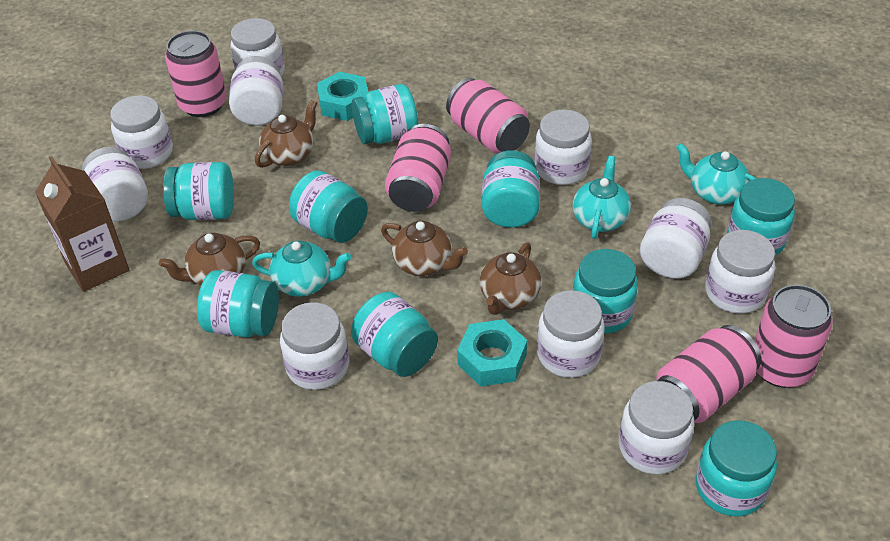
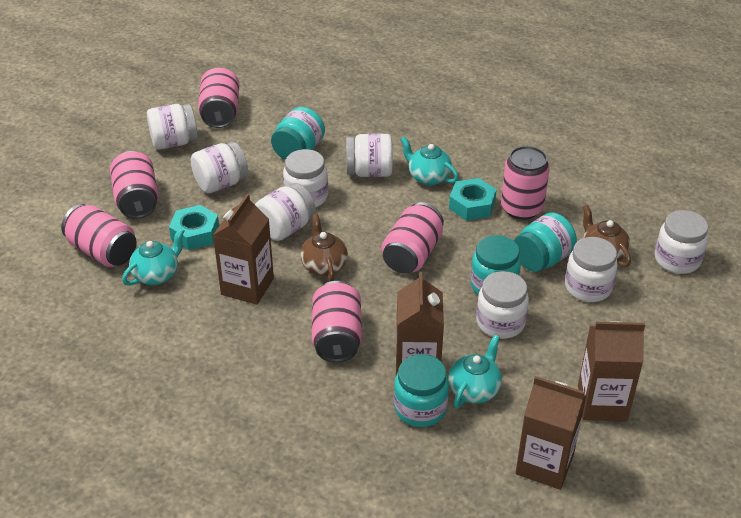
brown carton: 1 -> 4
brown teapot: 4 -> 2
pink can: 5 -> 6
turquoise jar: 9 -> 4
white jar: 10 -> 8

